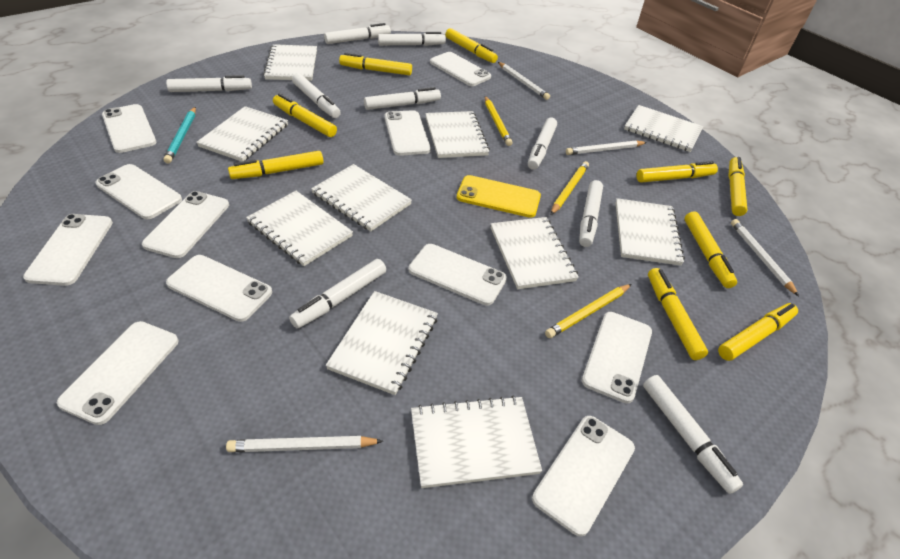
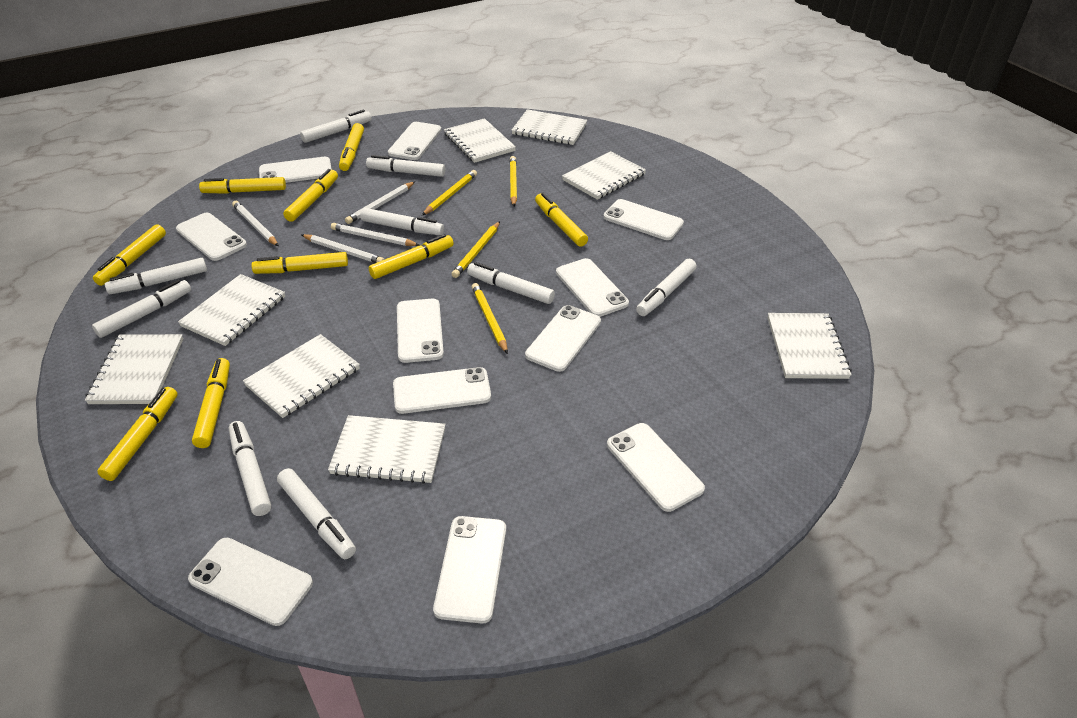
turquoise pencil: 1 -> 0
white notebook: 10 -> 8
yellow pencil: 3 -> 4
yellow phone: 1 -> 0

